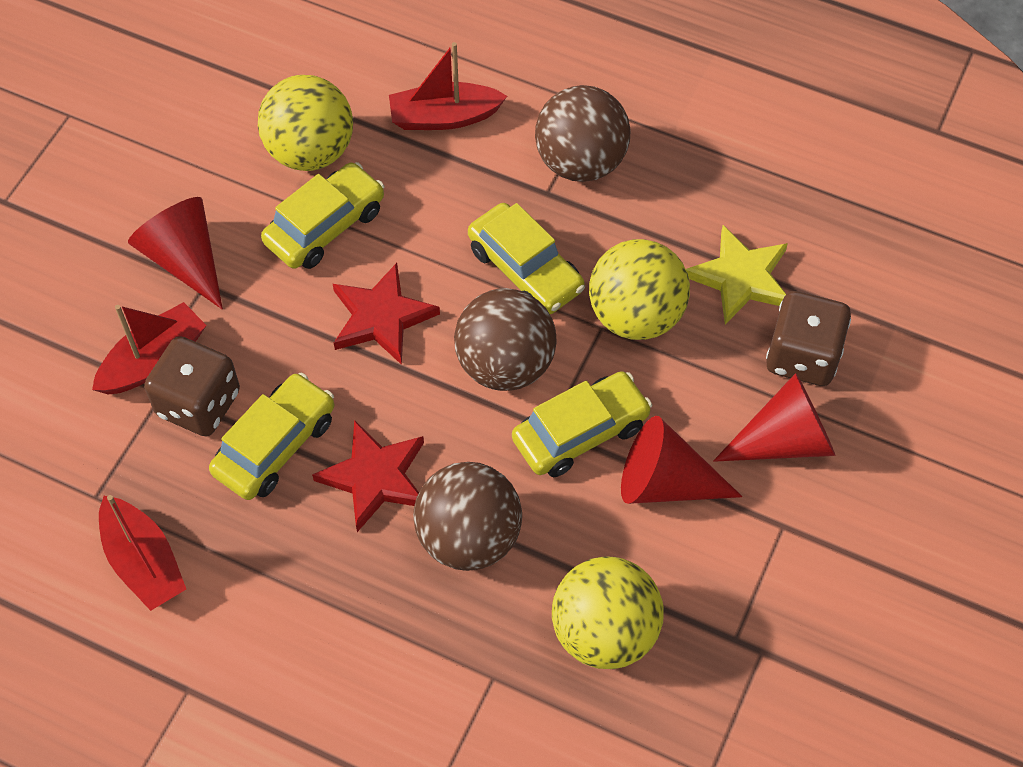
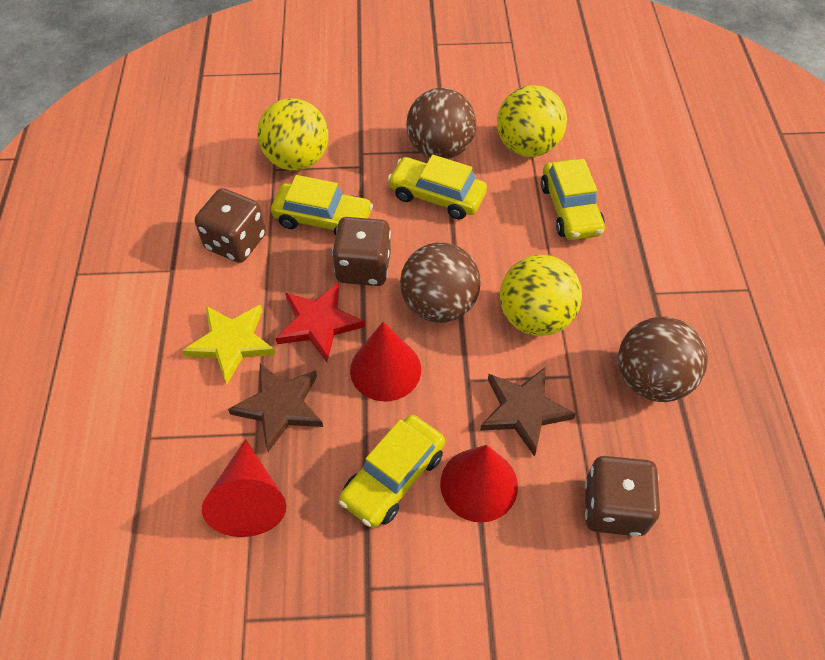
brown dice: 2 -> 3
brown star: 0 -> 2
red boat: 3 -> 0
red star: 2 -> 1

